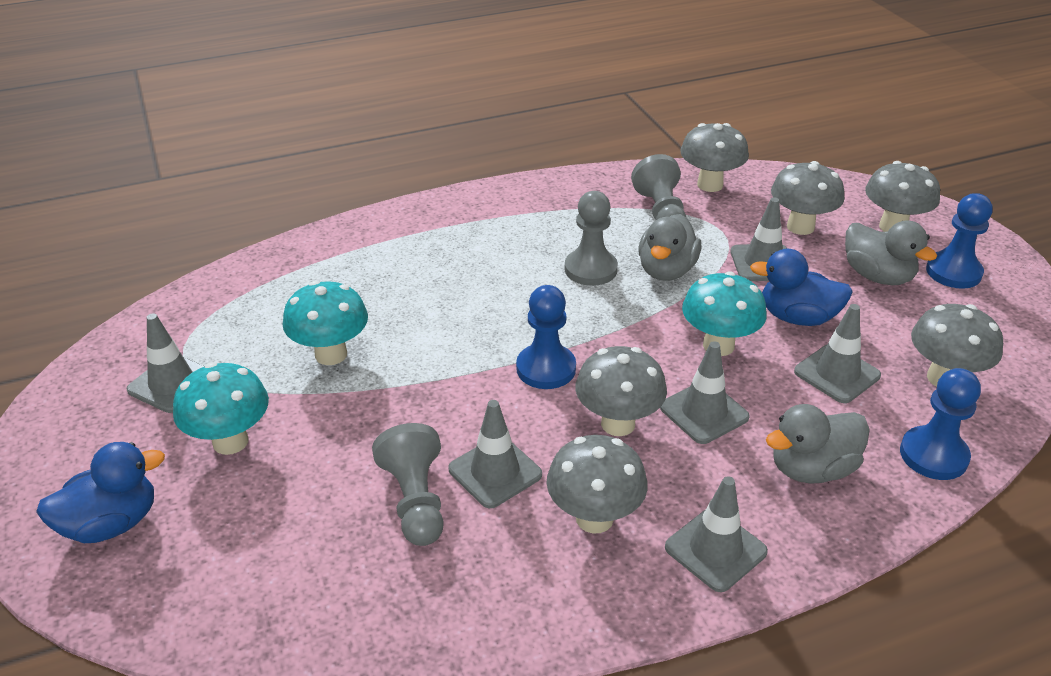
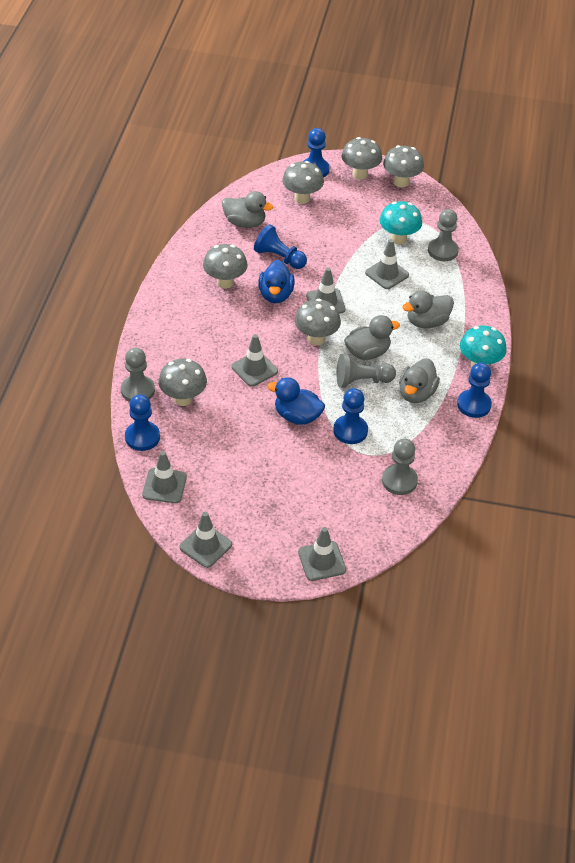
blue pawn: 3 -> 5
grey duck: 3 -> 4
grey pawn: 3 -> 4
turquoise mushroom: 3 -> 2

